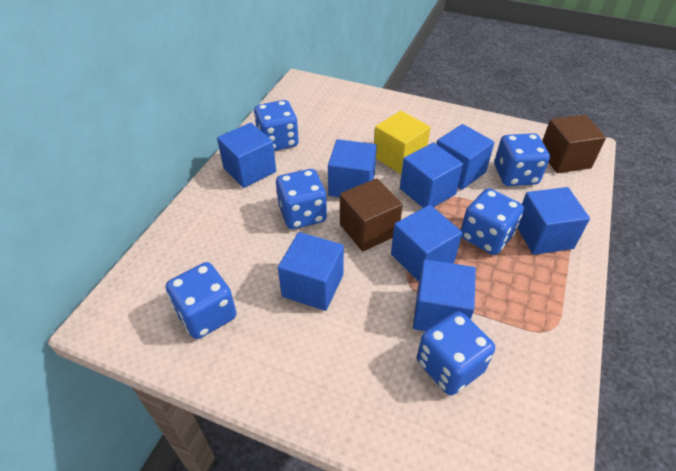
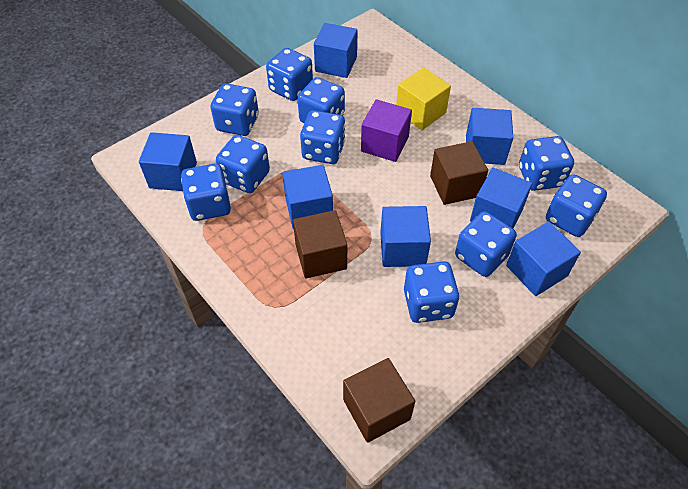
blue cube: 8 -> 7
blue dice: 6 -> 10
brown cube: 2 -> 3
purple cube: 0 -> 1

